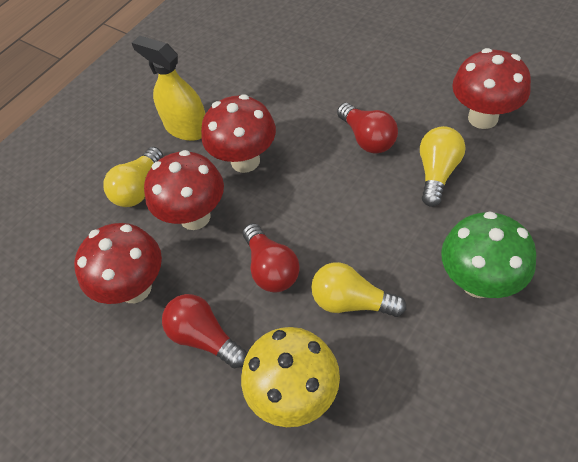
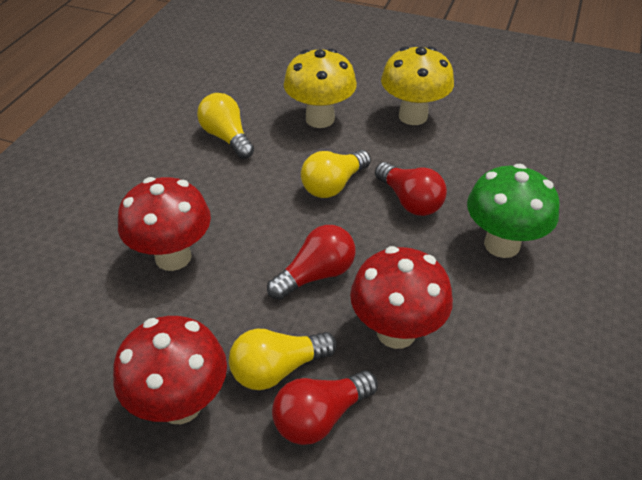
red mushroom: 4 -> 3
yellow mushroom: 1 -> 2
yellow spray bottle: 1 -> 0

